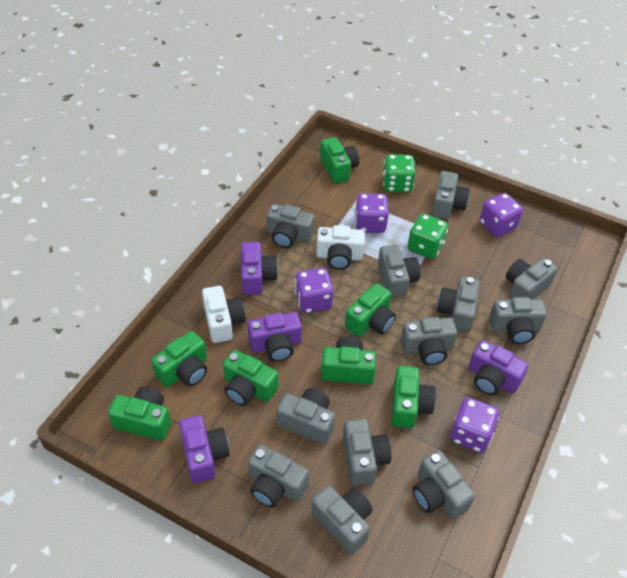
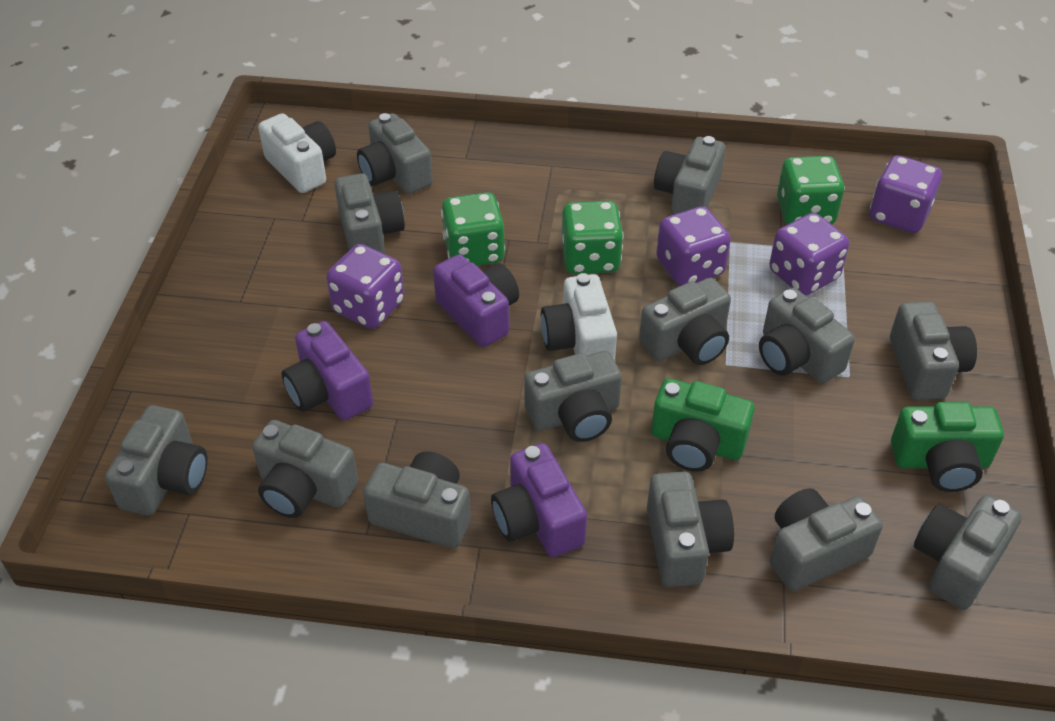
green camera: 7 -> 2
green dice: 2 -> 3
grey camera: 12 -> 13
purple camera: 4 -> 3

